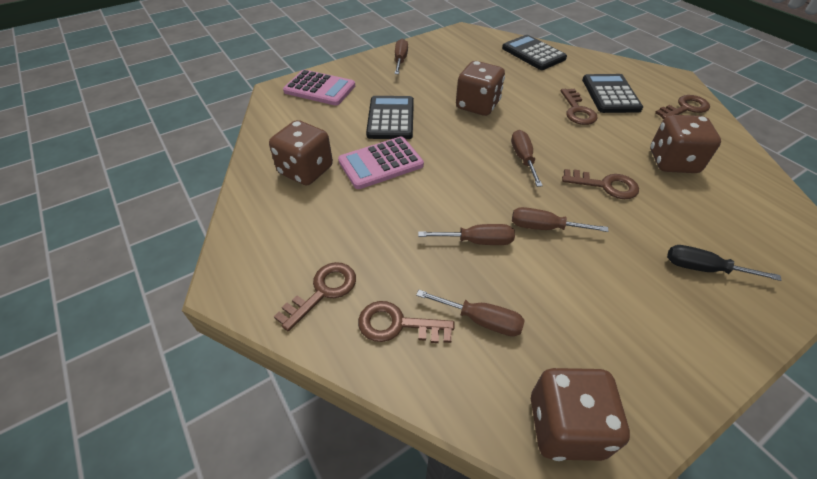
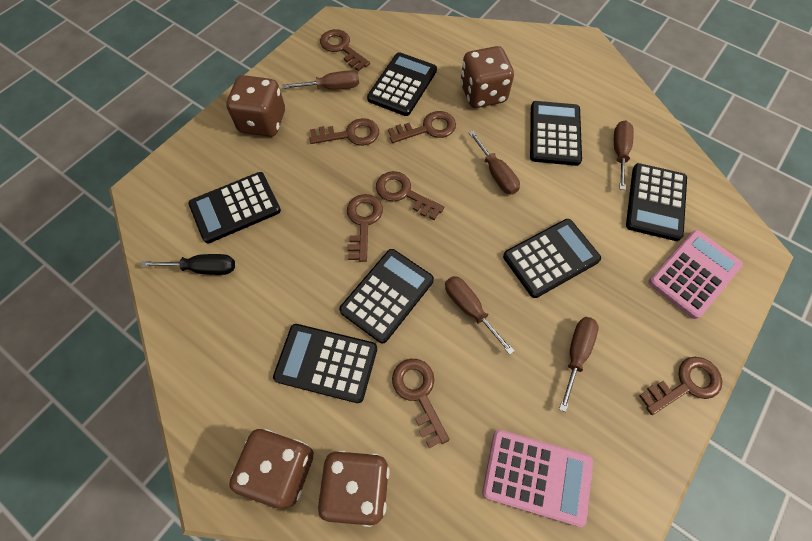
black calculator: 3 -> 7
brown key: 5 -> 7

